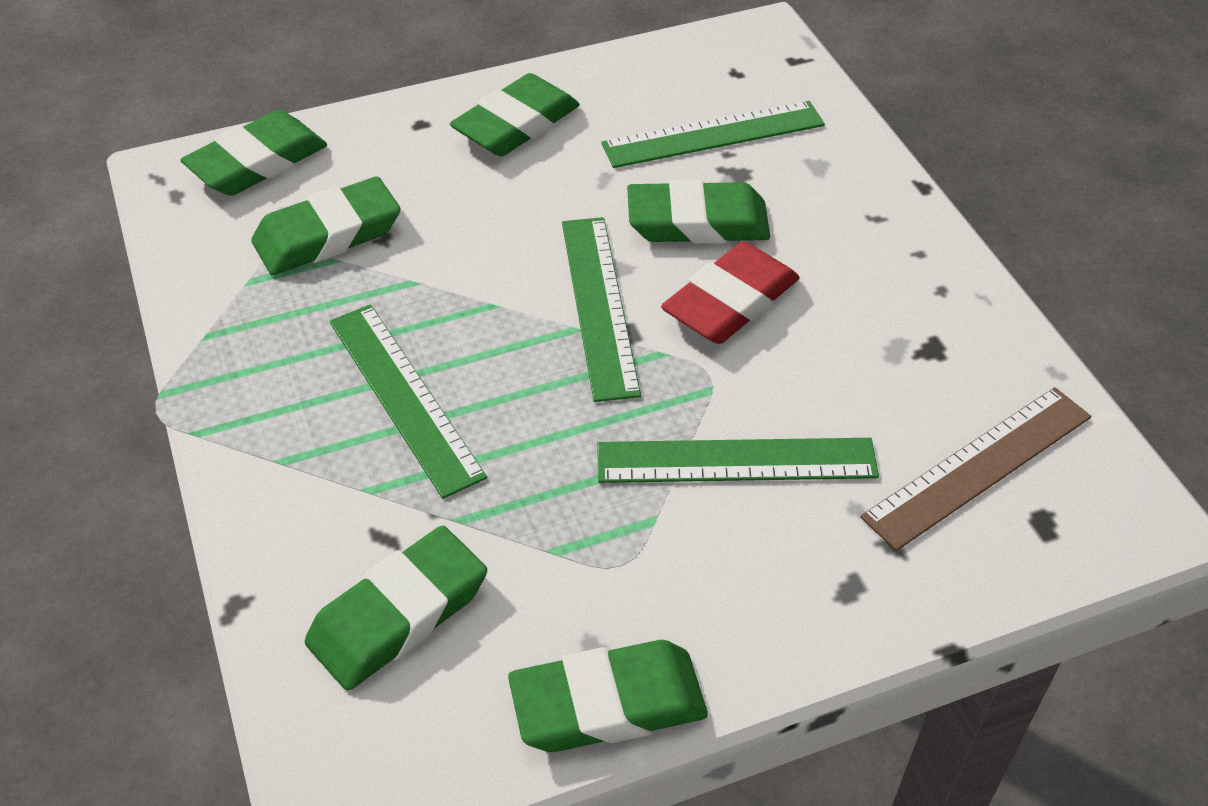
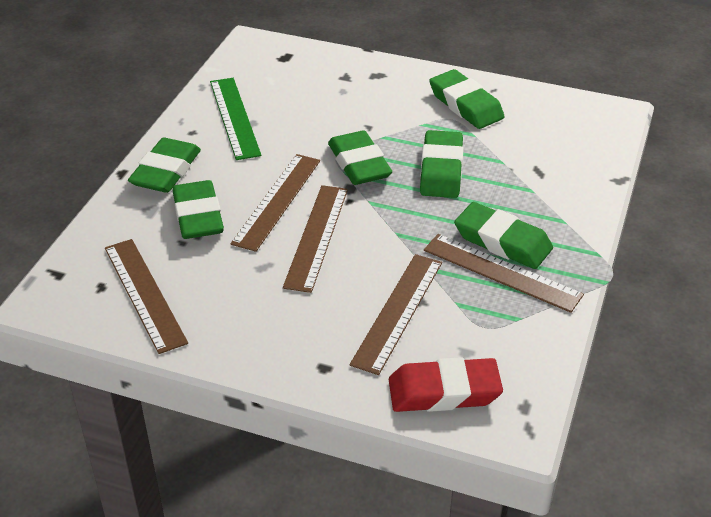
brown ruler: 1 -> 5
green ruler: 4 -> 1

